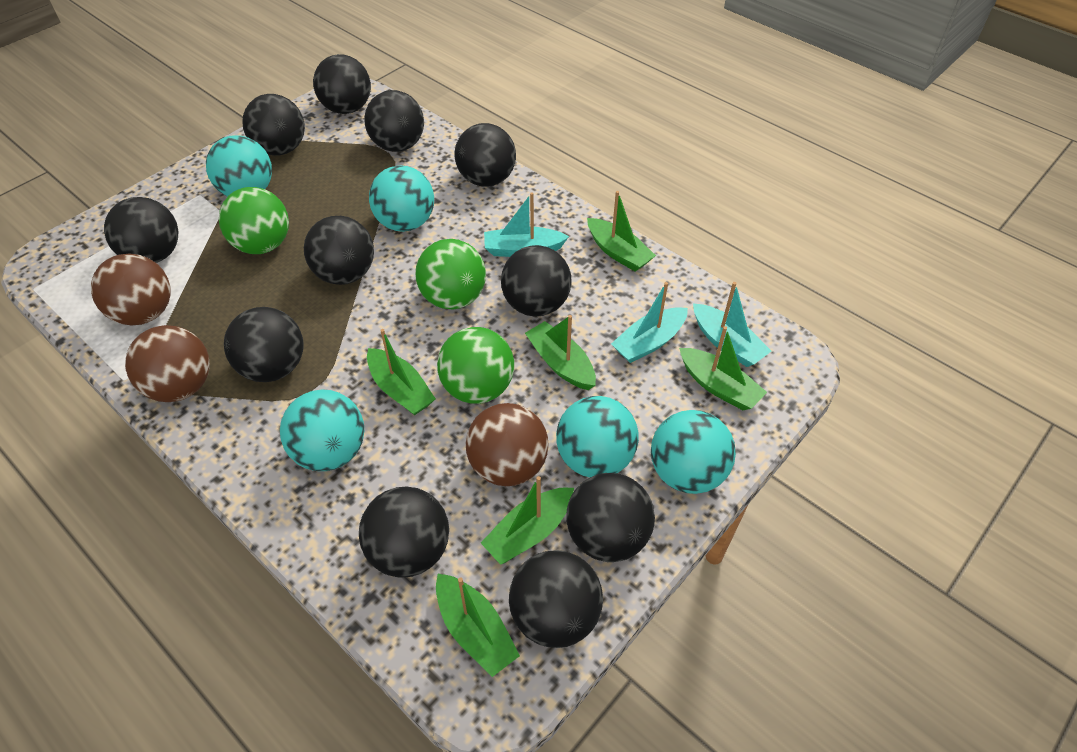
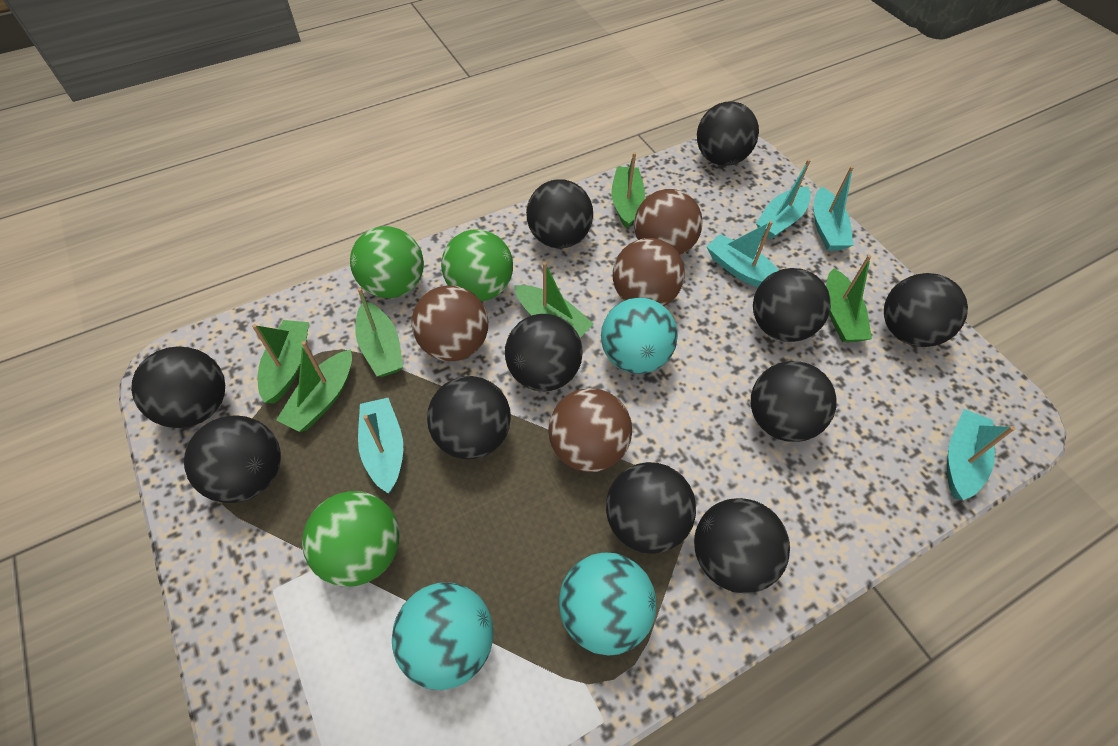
brown ball: 3 -> 4
turquoise ball: 5 -> 3
turquoise boat: 3 -> 5

